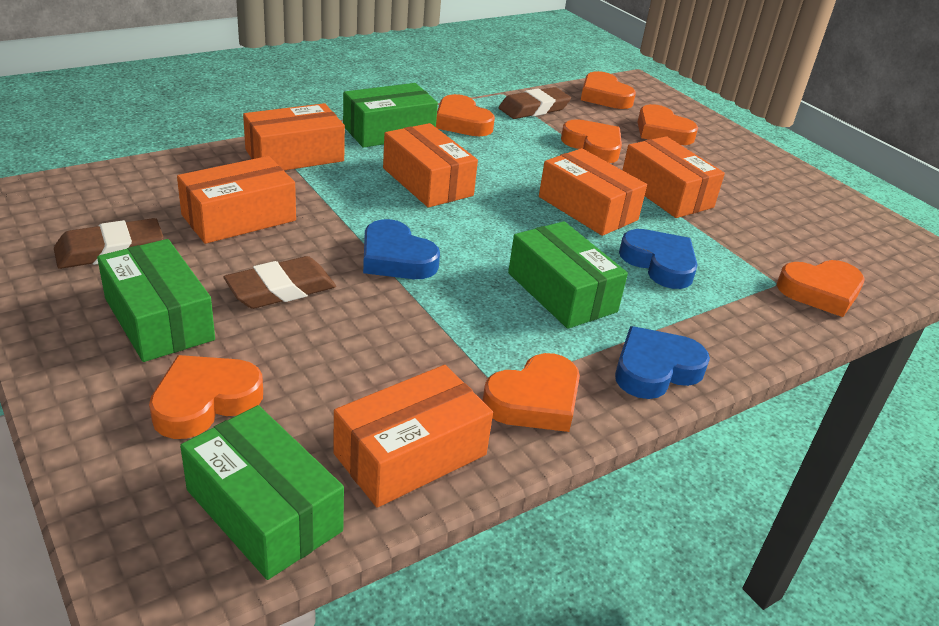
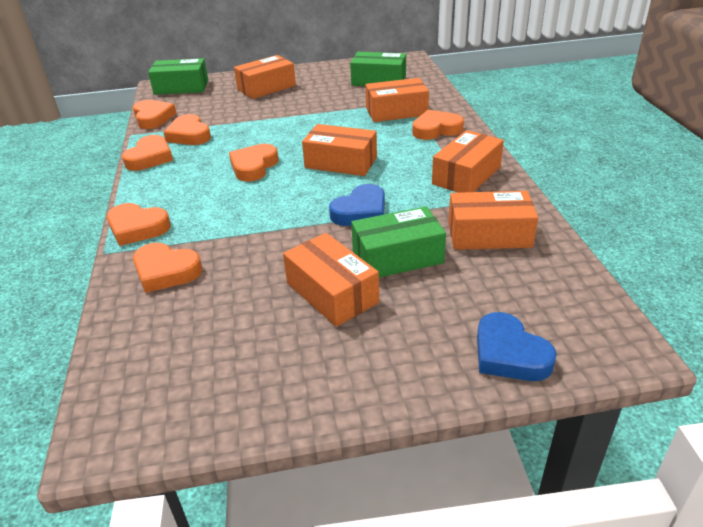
blue heart: 3 -> 2
brown eraser: 3 -> 0
green box: 4 -> 3

